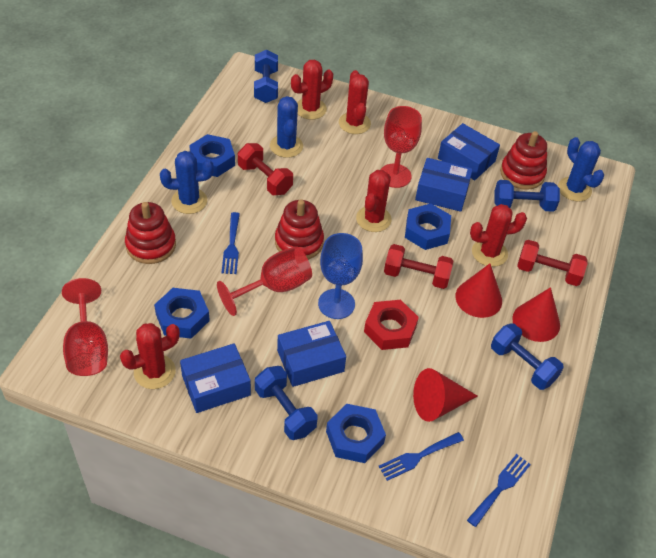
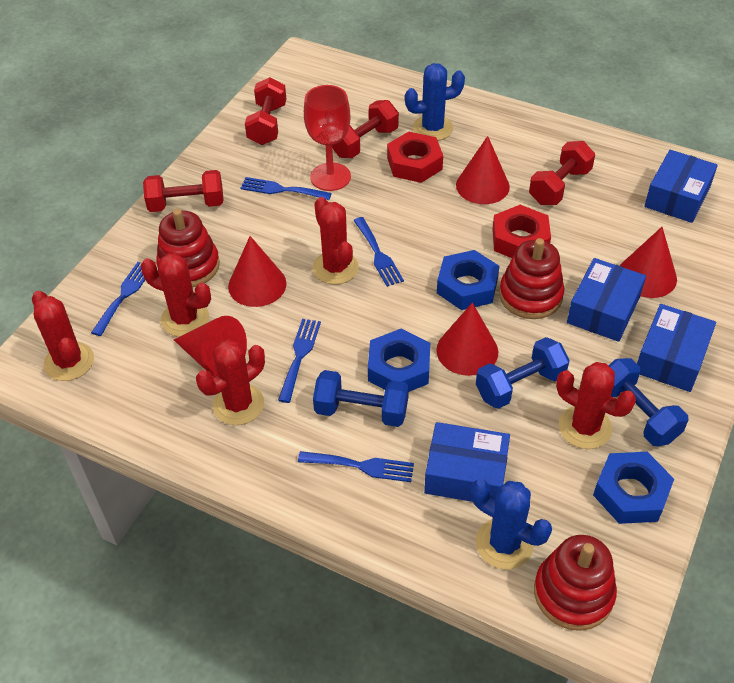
blue cactus: 3 -> 2
blue dumbbell: 4 -> 3
blue fork: 3 -> 5
blue goblet: 1 -> 0
blue nut: 4 -> 3
red cone: 3 -> 5
red dumbbell: 3 -> 4
red goblet: 3 -> 1
red nut: 1 -> 2

